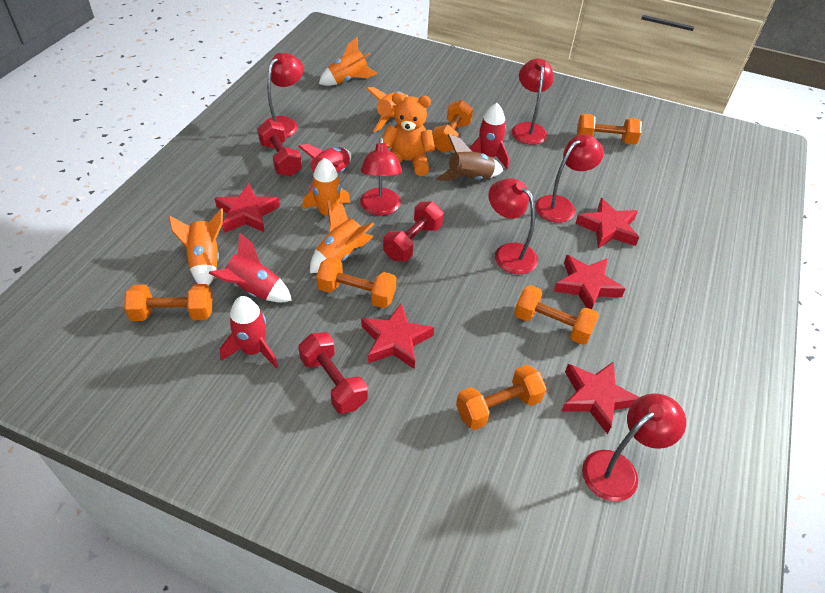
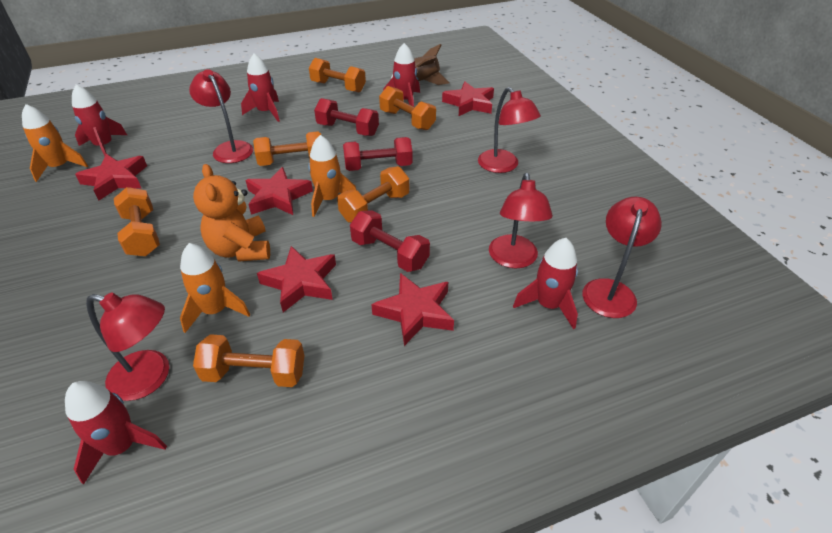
orange rocket: 5 -> 3
red lamp: 6 -> 5
red rocket: 4 -> 5

